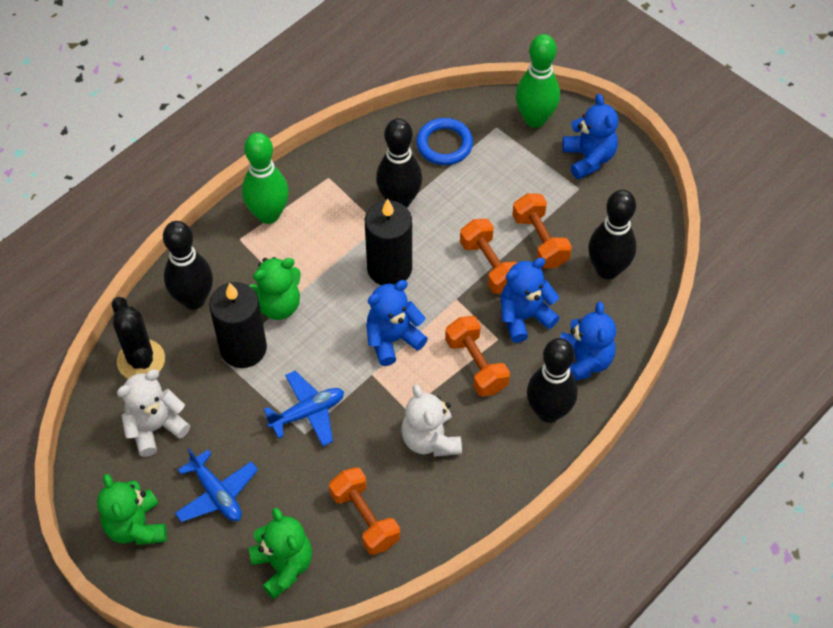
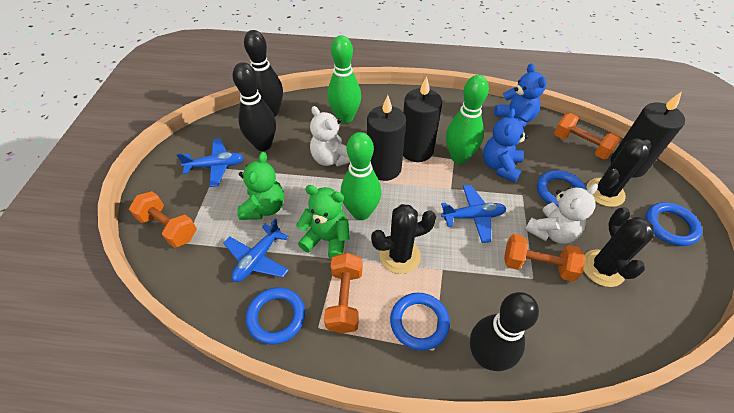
black bowling pin: 4 -> 3
black cactus: 1 -> 3
black candle: 2 -> 3
blue plane: 2 -> 3
blue ring: 1 -> 4
blue teddy bear: 4 -> 2
green bowling pin: 2 -> 3
green teddy bear: 3 -> 2

